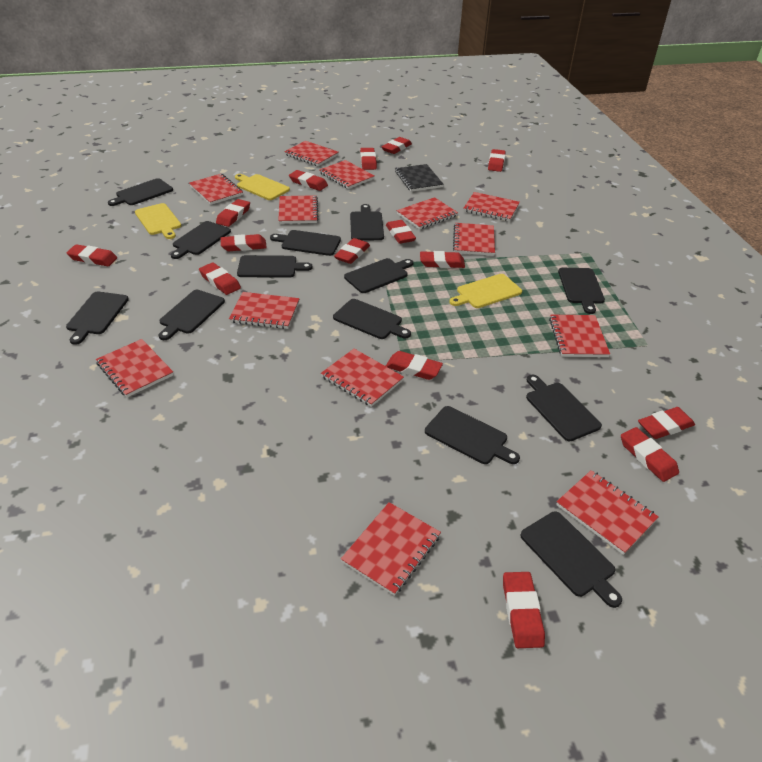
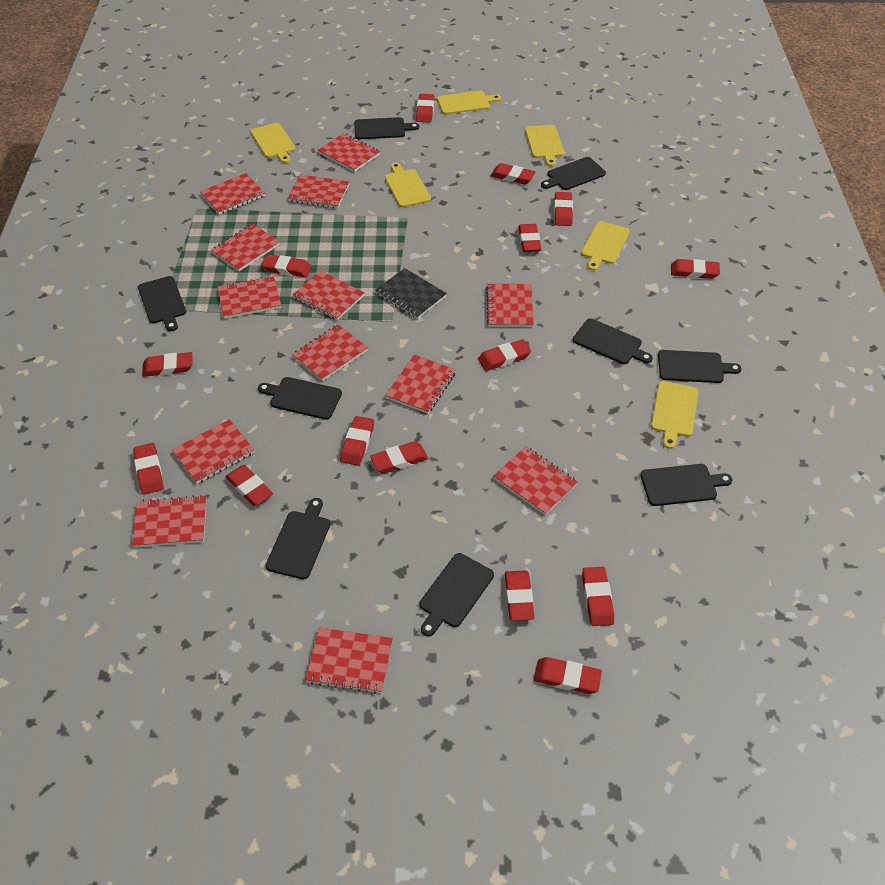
black cutting board: 13 -> 9
yellow cutting board: 3 -> 6

